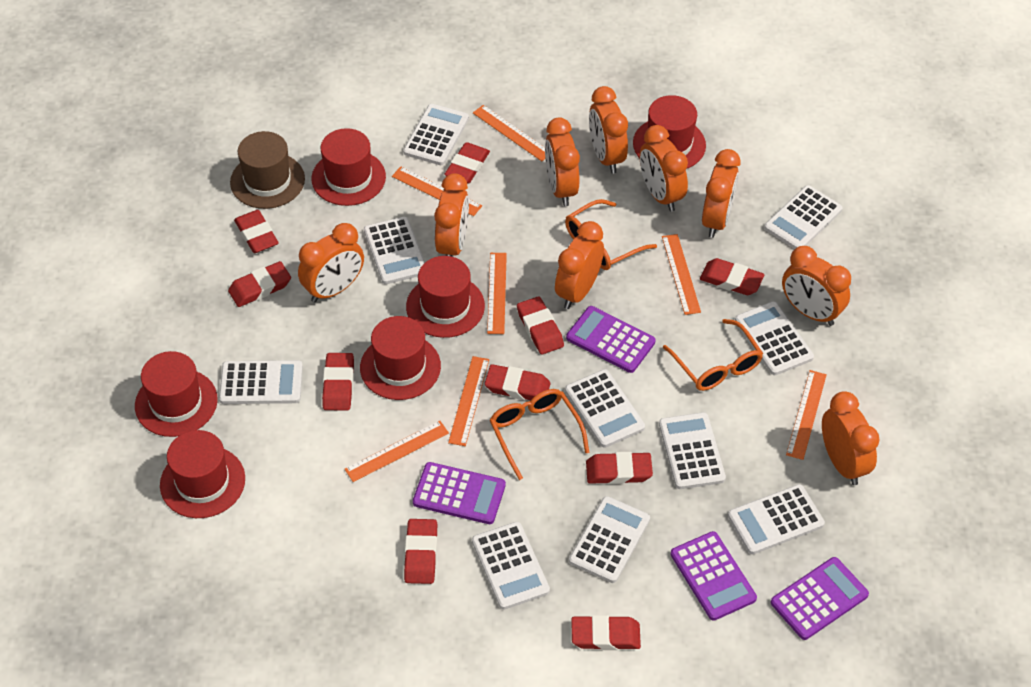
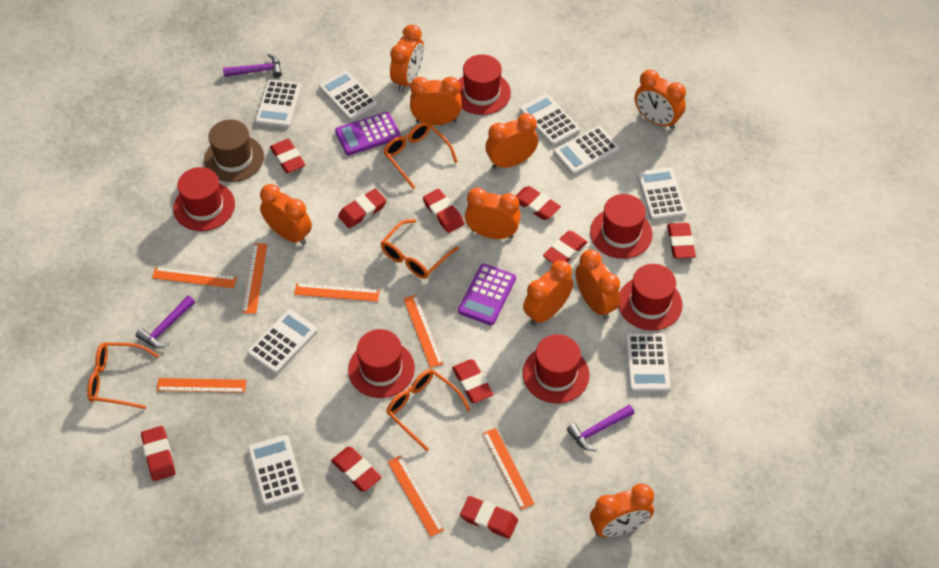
orange glasses: 3 -> 4
purple calculator: 4 -> 2
purple hammer: 0 -> 3
white calculator: 10 -> 8

